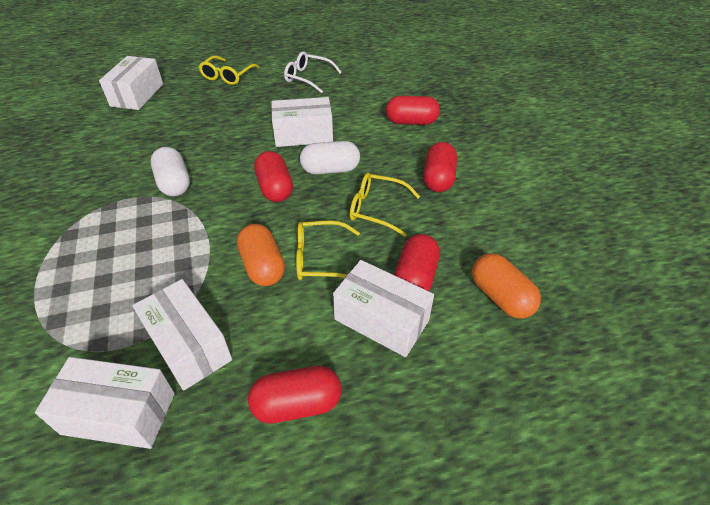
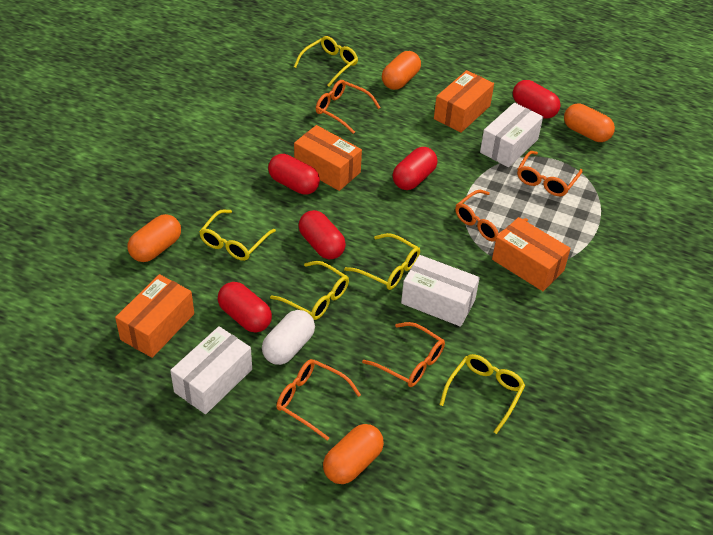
orange box: 0 -> 4
orange capsule: 2 -> 4
orange glasses: 0 -> 5
white box: 5 -> 3
white capsule: 2 -> 1
white glasses: 1 -> 0
yellow glasses: 3 -> 5

